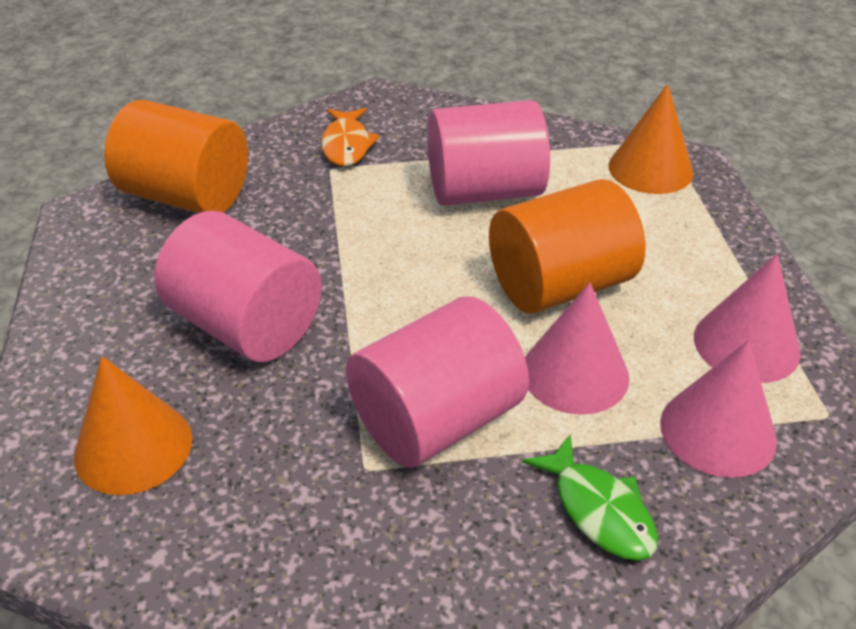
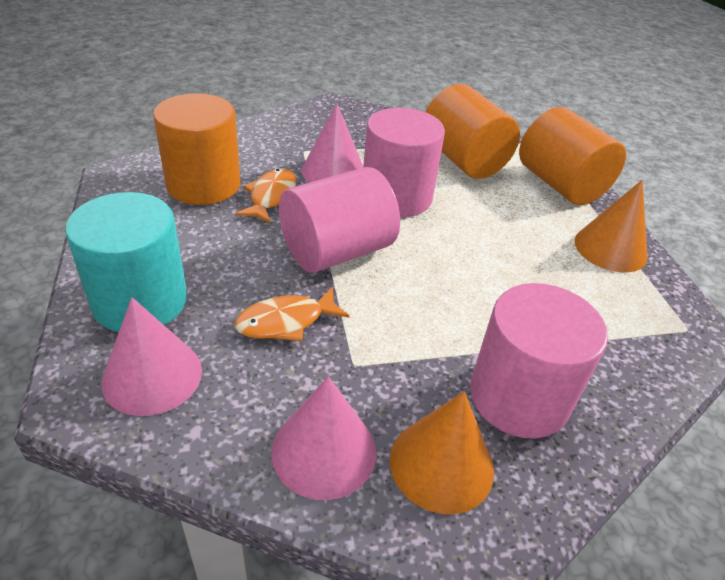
green fish: 1 -> 0
orange cylinder: 2 -> 3
orange fish: 1 -> 2
turquoise cylinder: 0 -> 1

